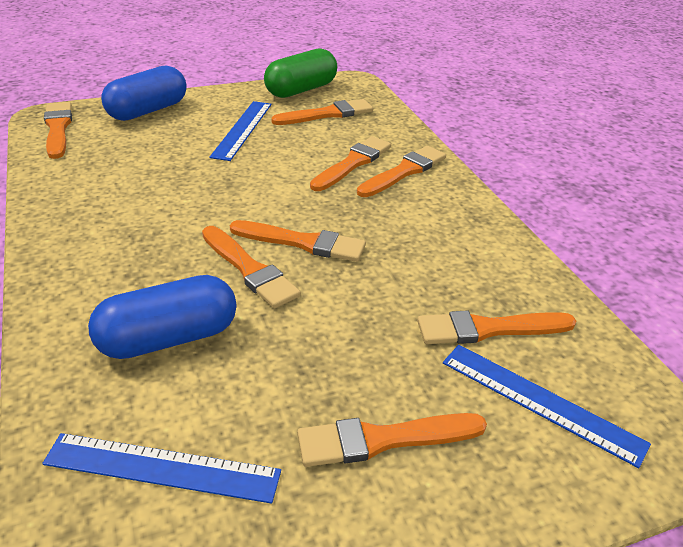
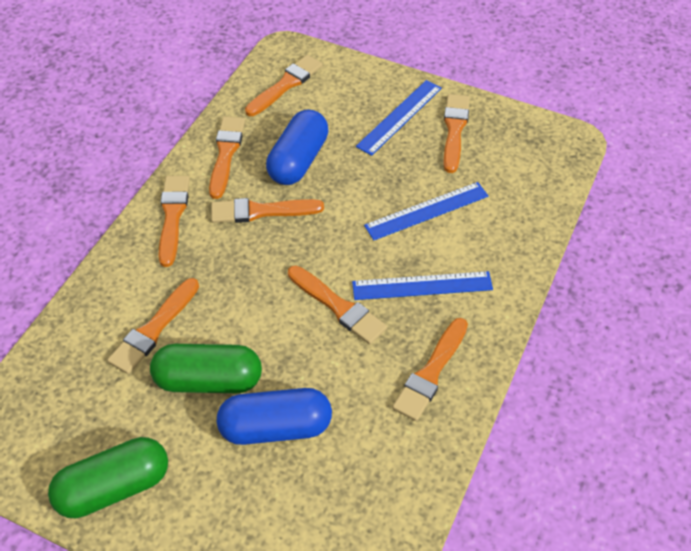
green capsule: 1 -> 2

